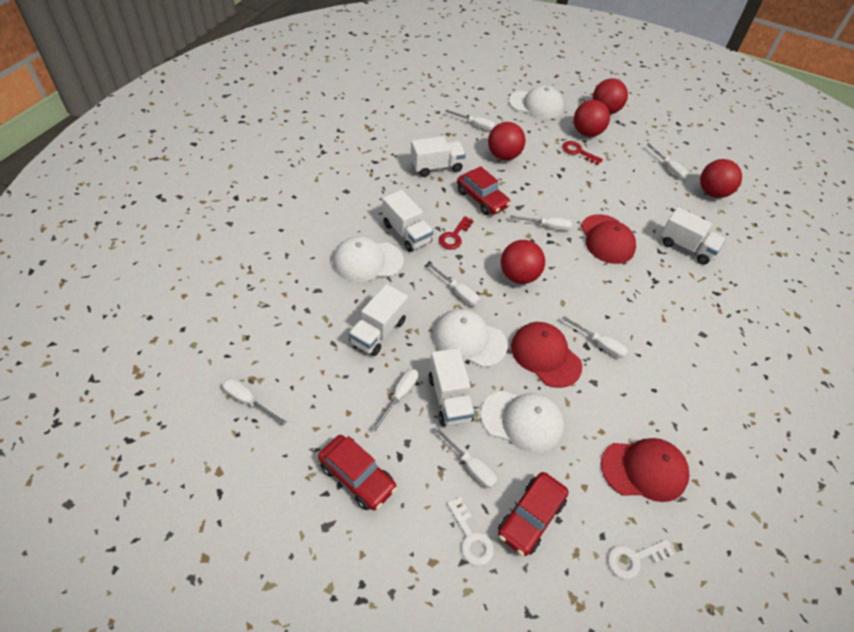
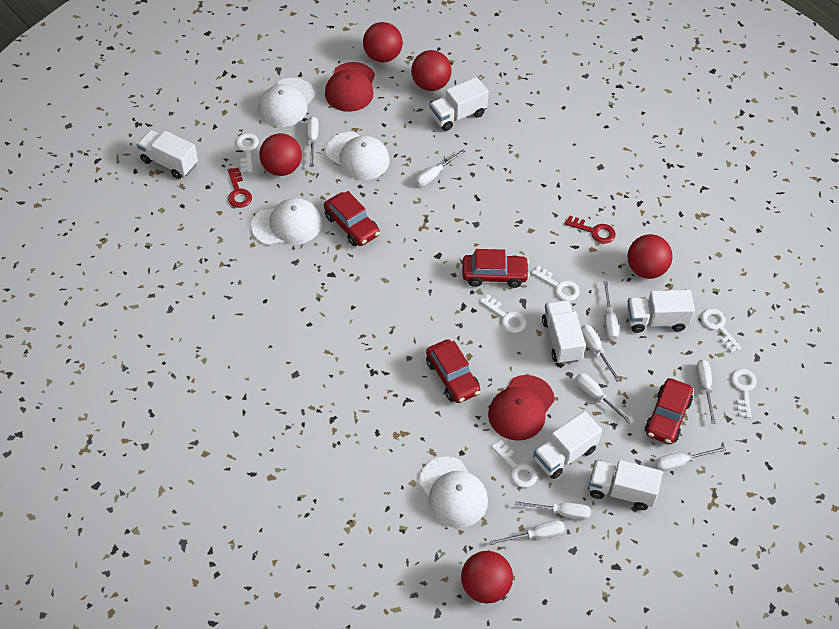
red cap: 3 -> 2
red car: 3 -> 4
white key: 2 -> 6
white screwdriver: 8 -> 9
white truck: 5 -> 6

